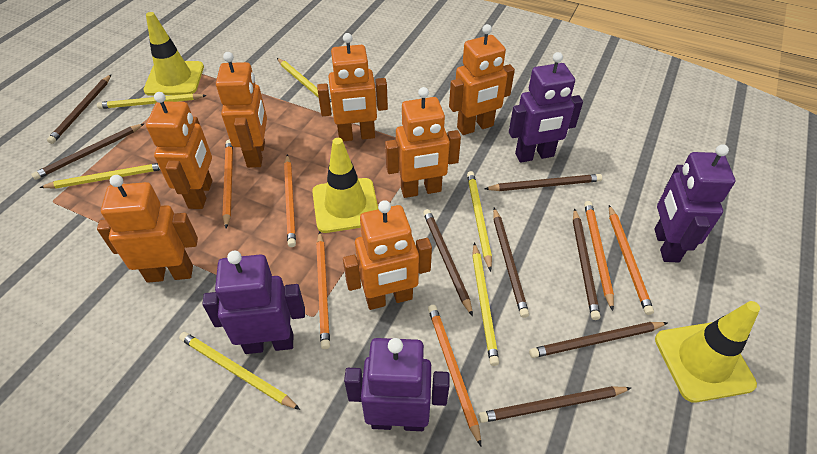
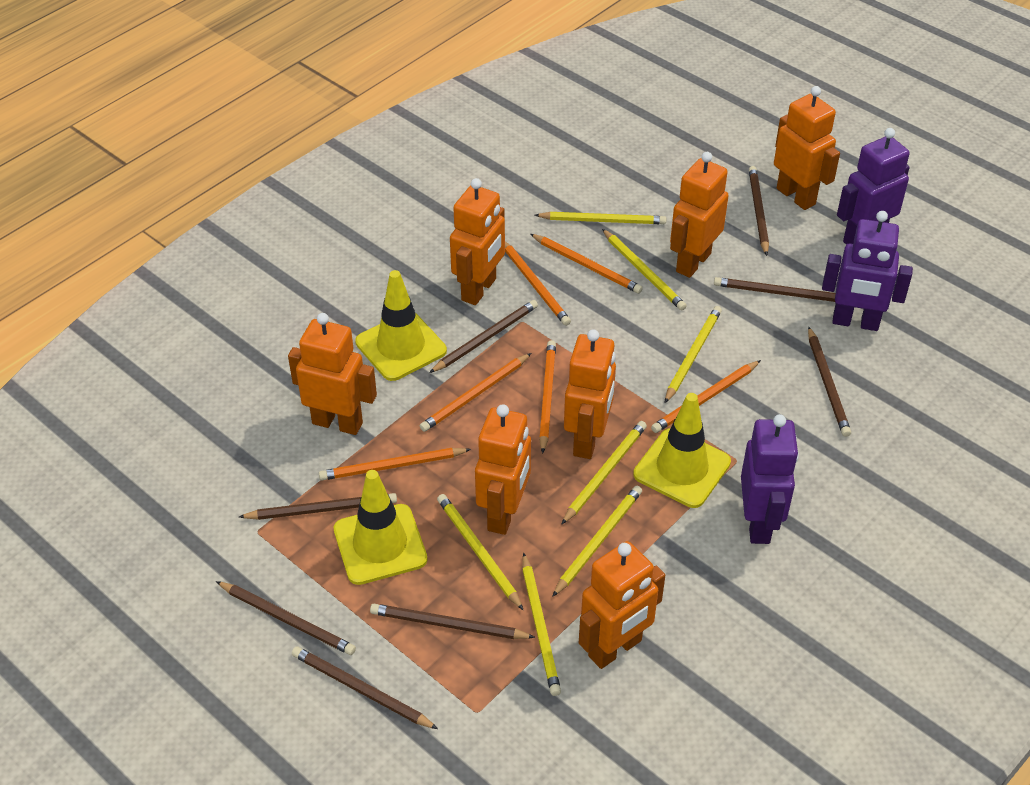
purple robot: 4 -> 3
yellow pencil: 6 -> 7

